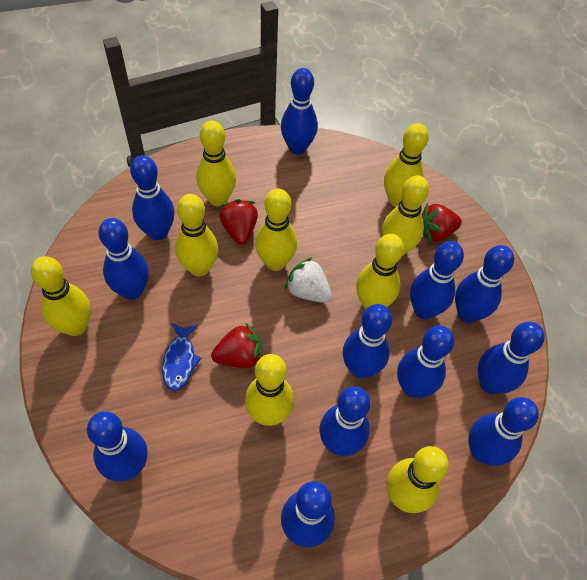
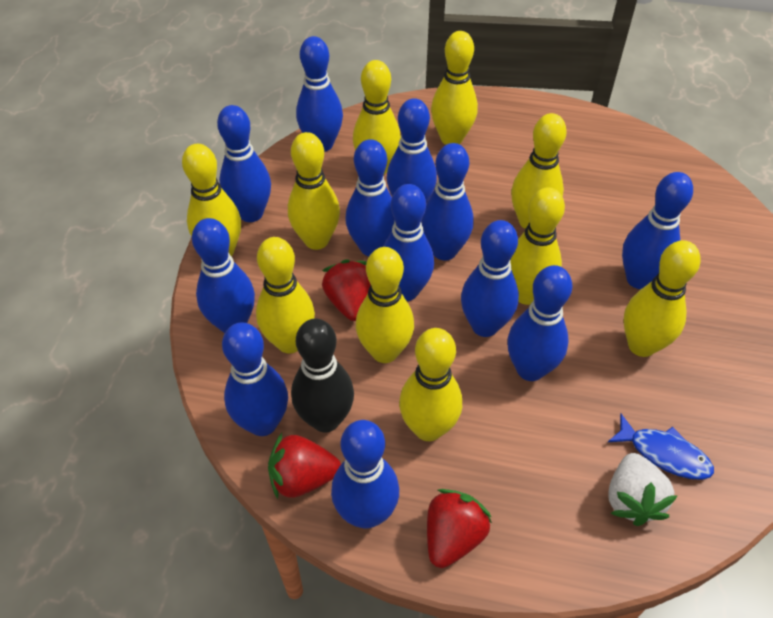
black bowling pin: 0 -> 1
yellow bowling pin: 9 -> 10

